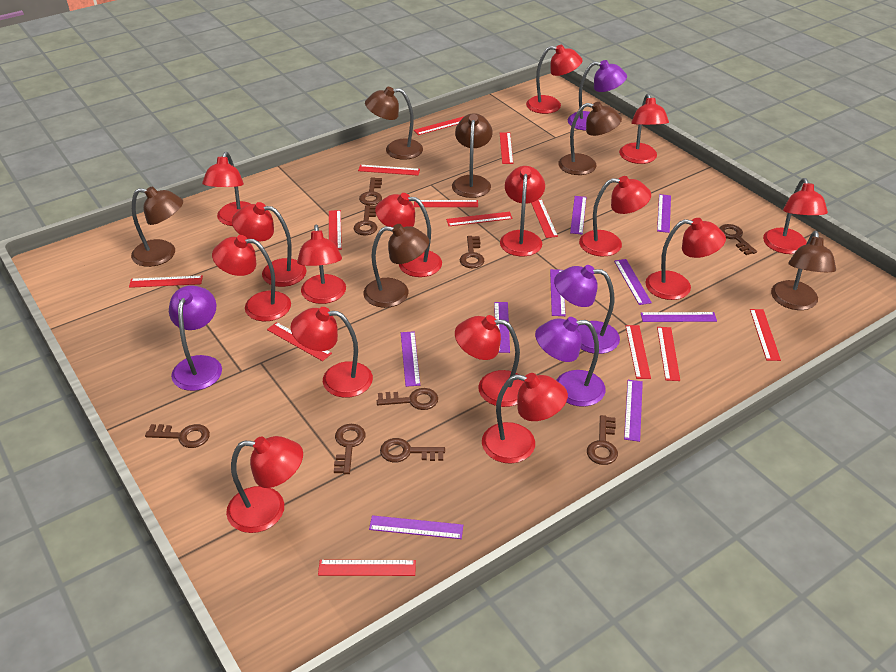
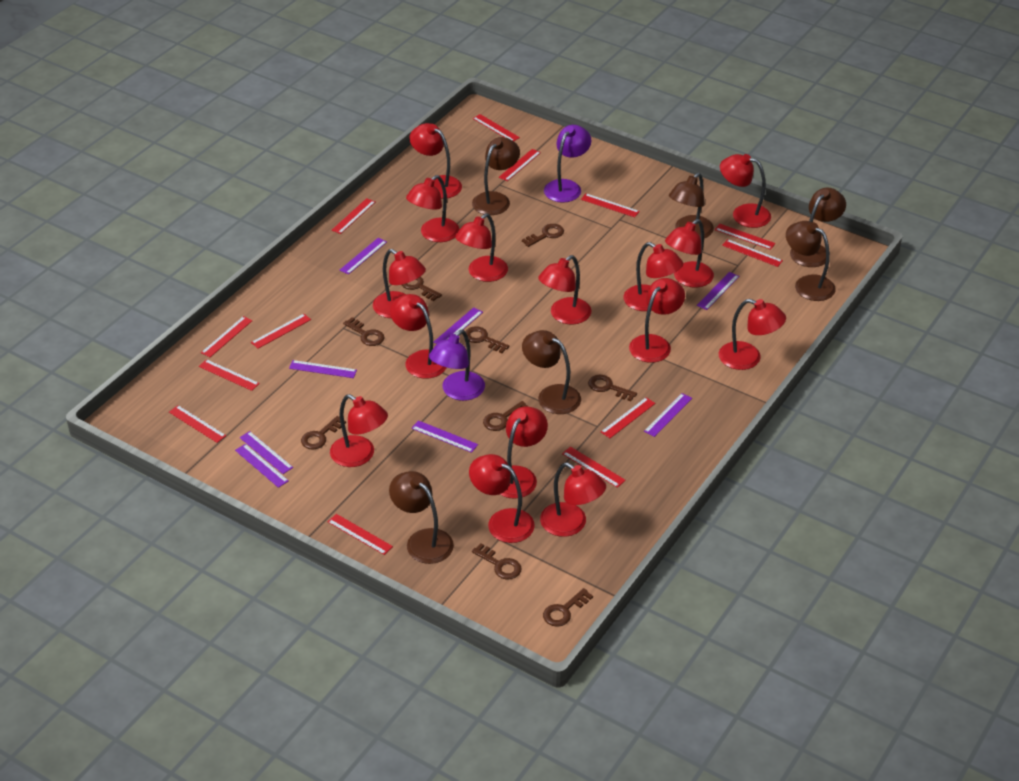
purple lamp: 4 -> 2
purple ruler: 9 -> 8

